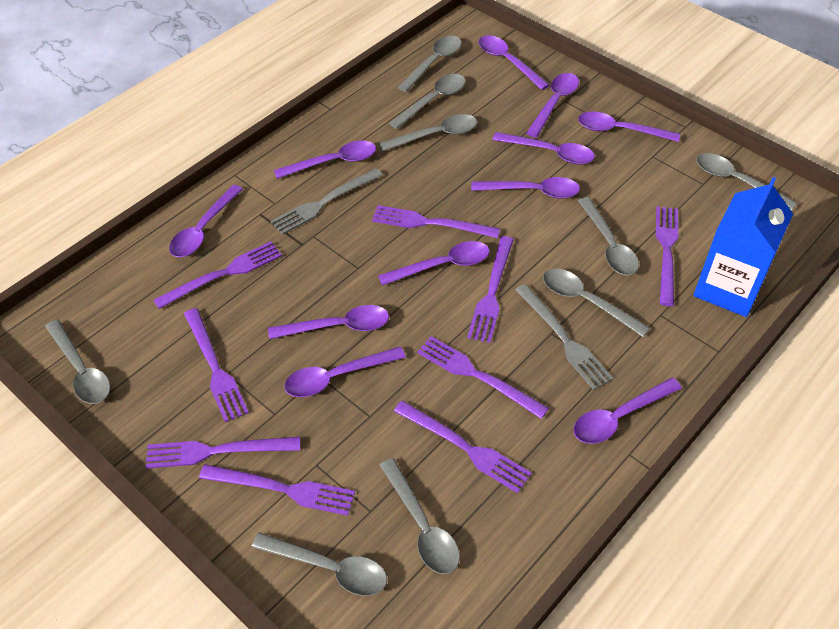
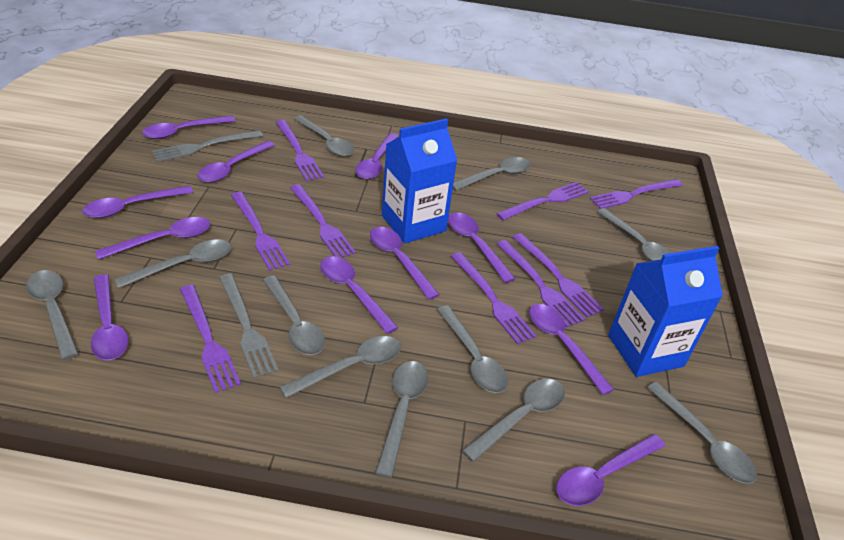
blue carton: 1 -> 2
grey spoon: 9 -> 11

